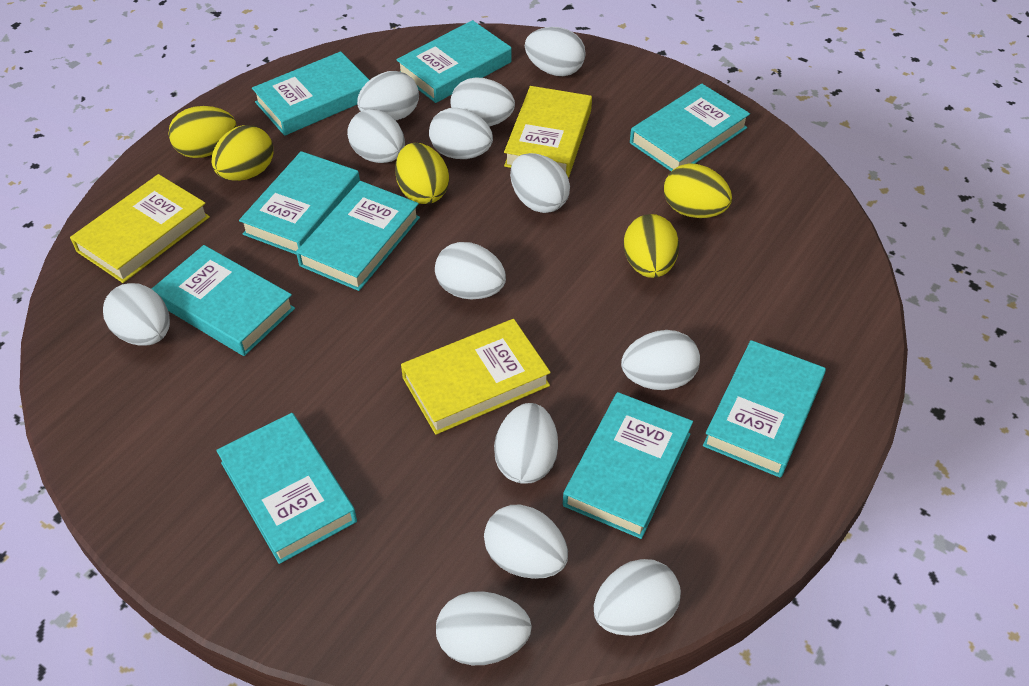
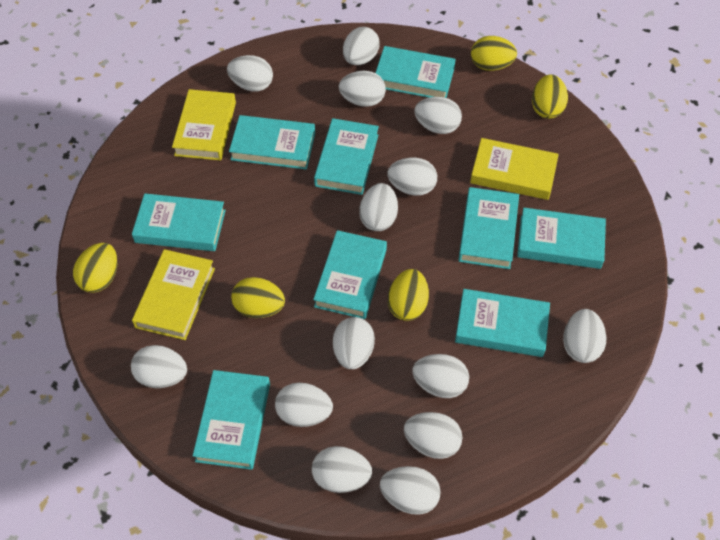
white egg: 13 -> 14

